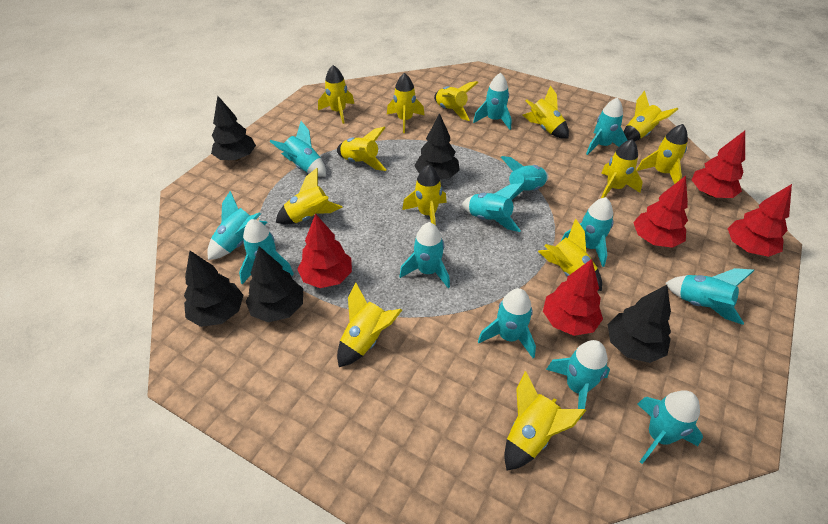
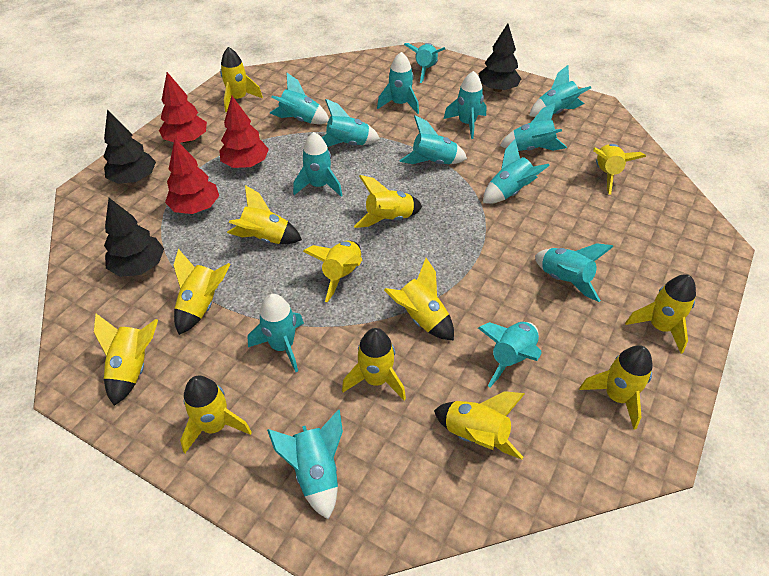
black tree: 5 -> 3
red tree: 5 -> 3
turquoise rocket: 13 -> 14

